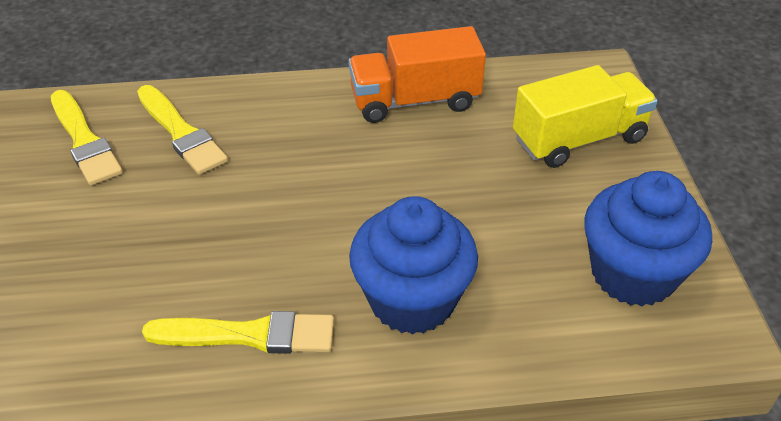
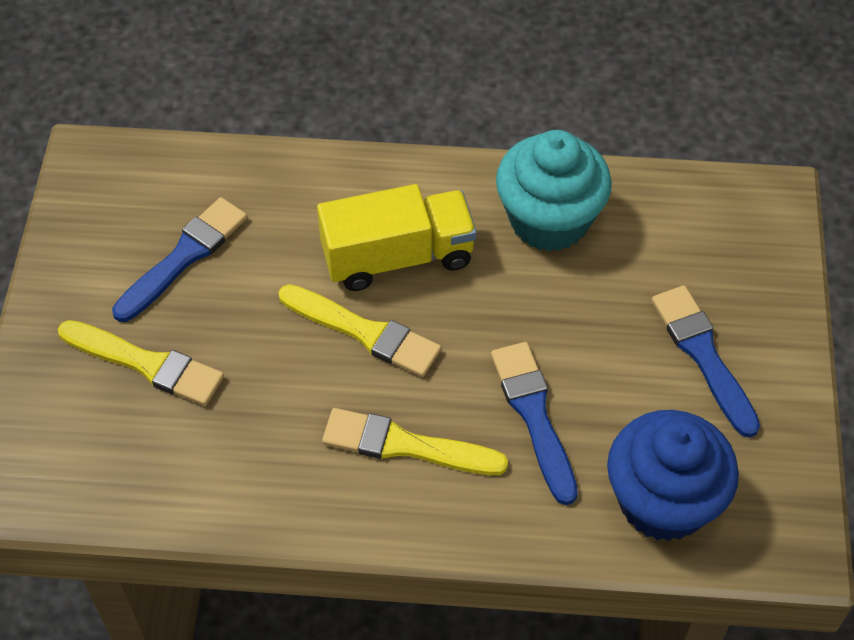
blue brush: 0 -> 3
blue cupcake: 2 -> 1
orange truck: 1 -> 0
turquoise cupcake: 0 -> 1

